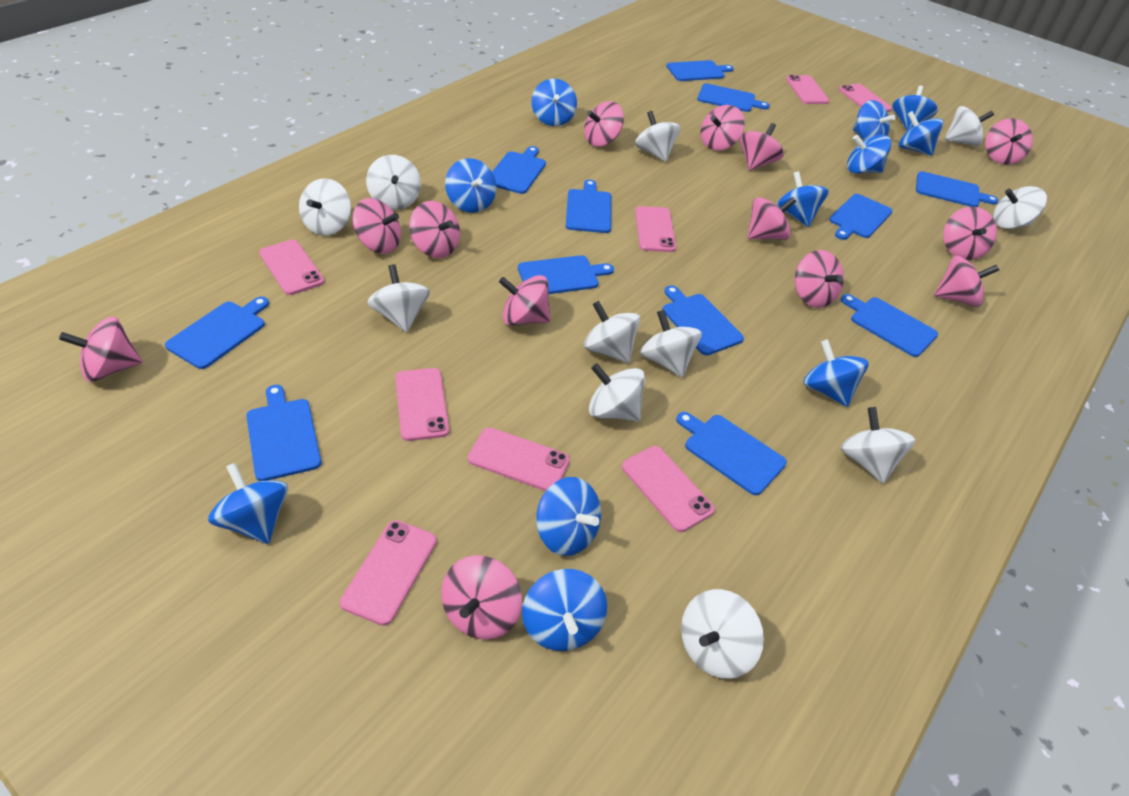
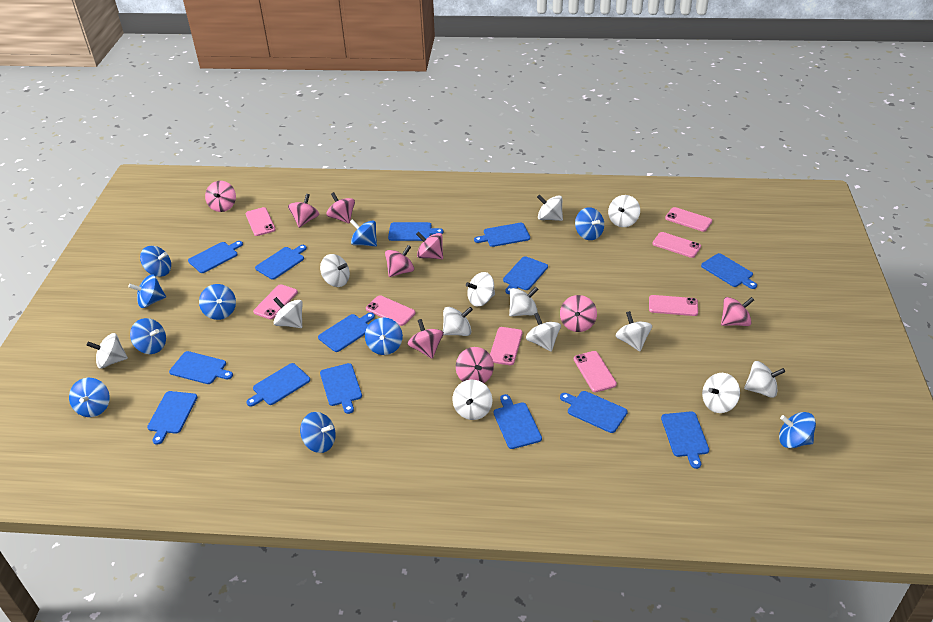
blue cutting board: 12 -> 14
blue spinning top: 11 -> 10
pink spinning top: 13 -> 9
white spinning top: 11 -> 13

